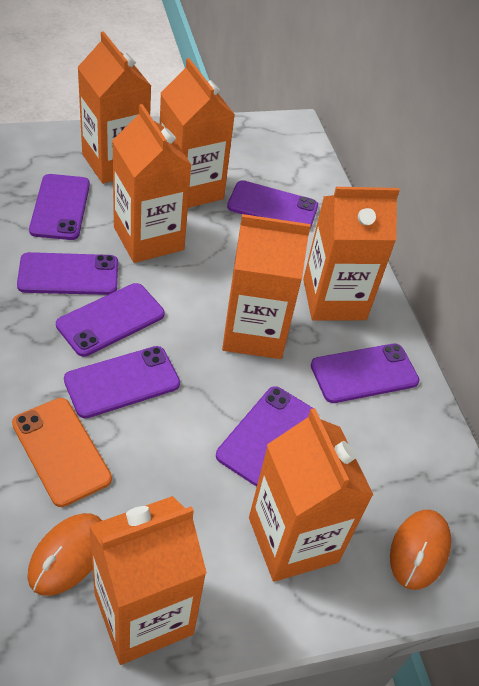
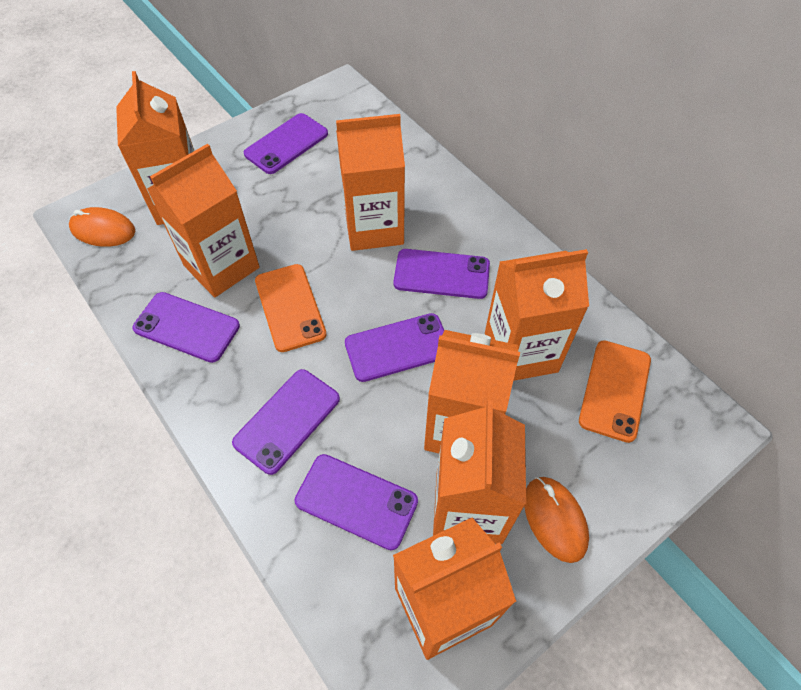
orange phone: 1 -> 2
purple phone: 7 -> 6

